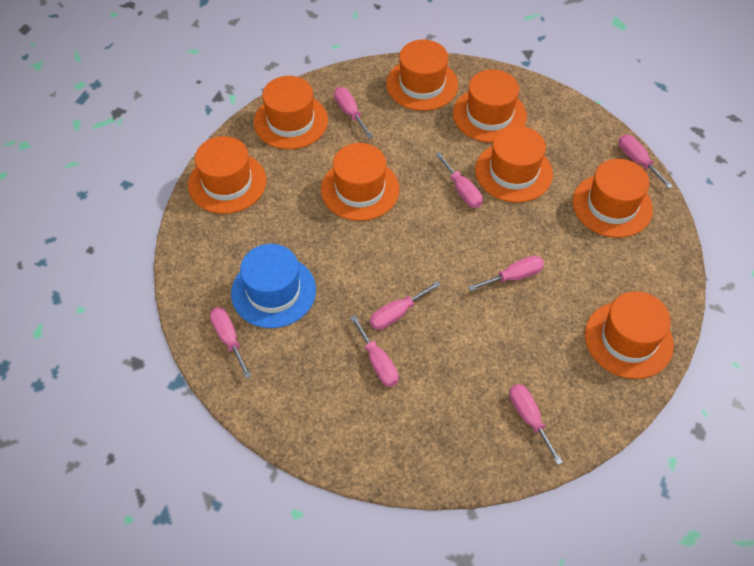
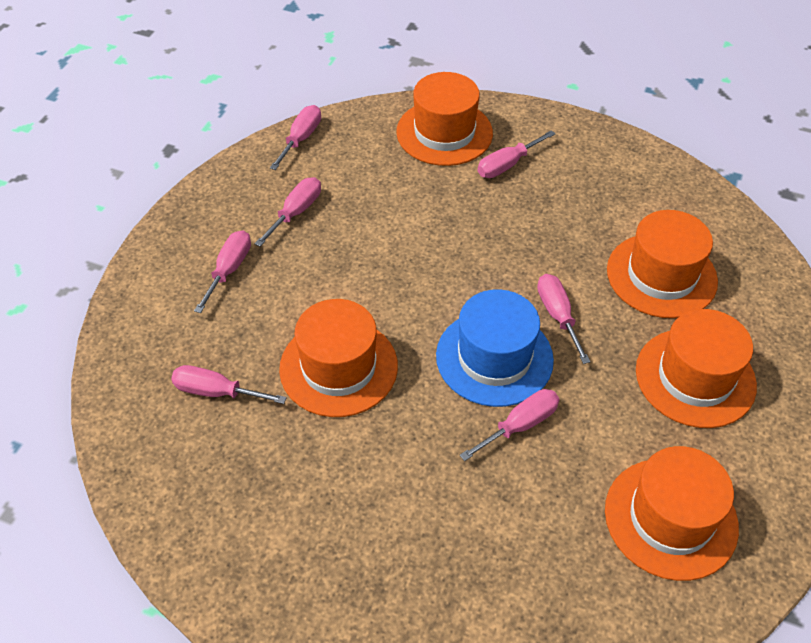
orange hat: 8 -> 5
pink screwdriver: 8 -> 7

